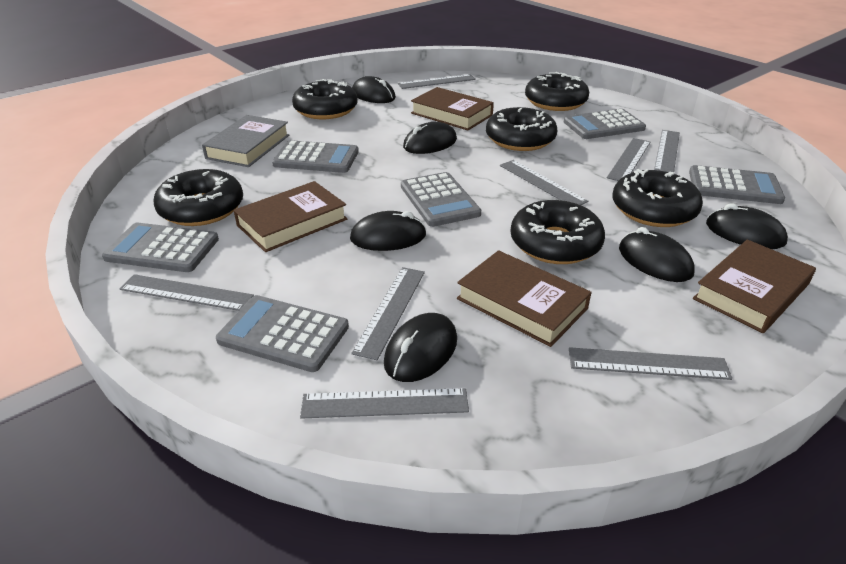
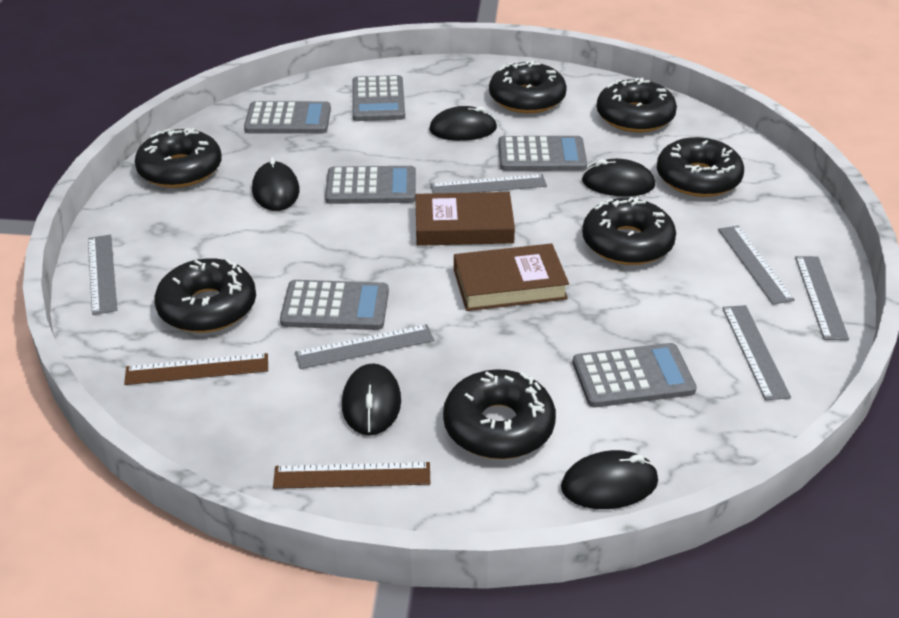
black donut: 6 -> 7
black mouse: 6 -> 5
brown book: 4 -> 2
brown ruler: 0 -> 2
grey book: 1 -> 0
grey ruler: 8 -> 6

